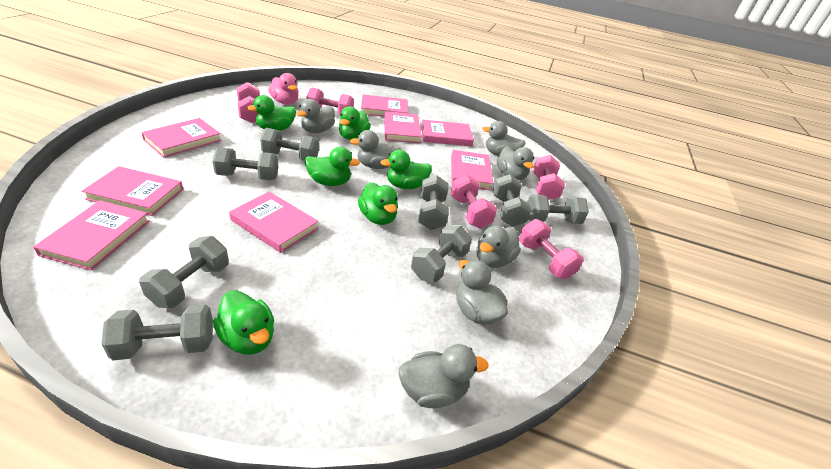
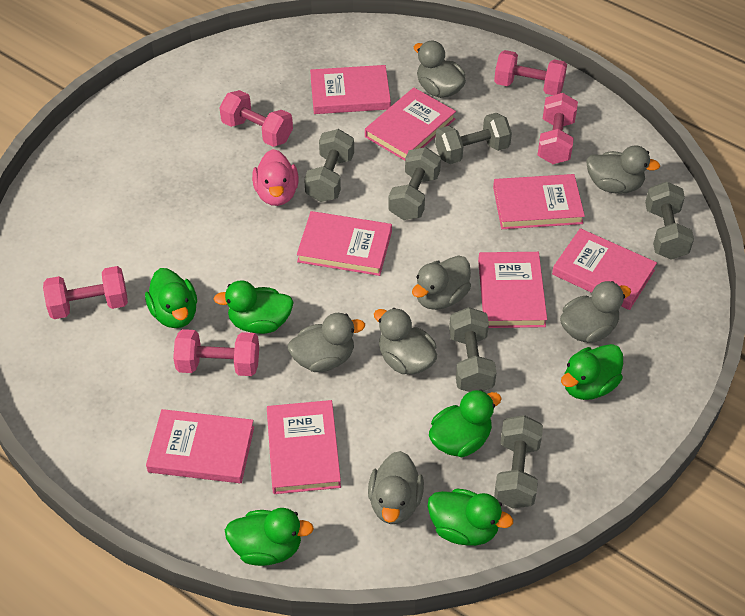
grey dumbbell: 8 -> 6

